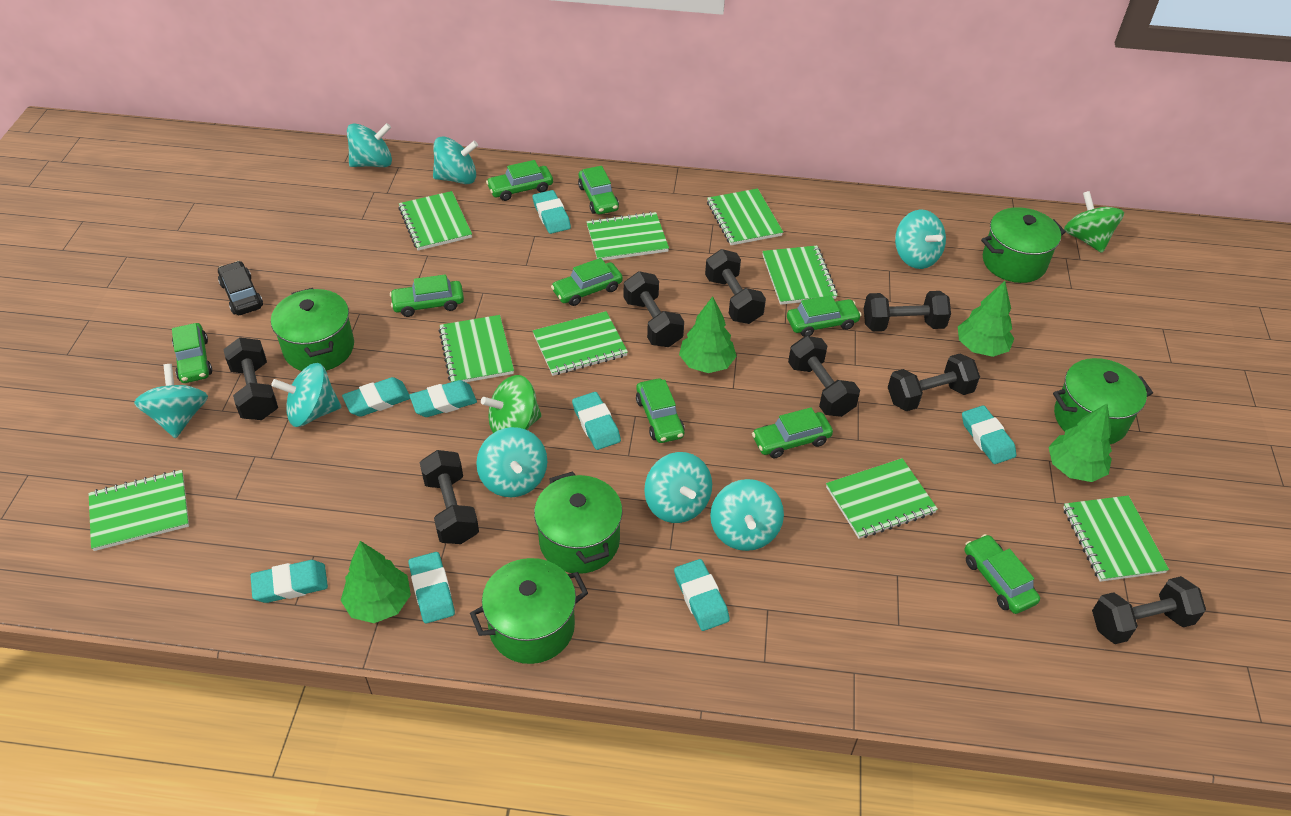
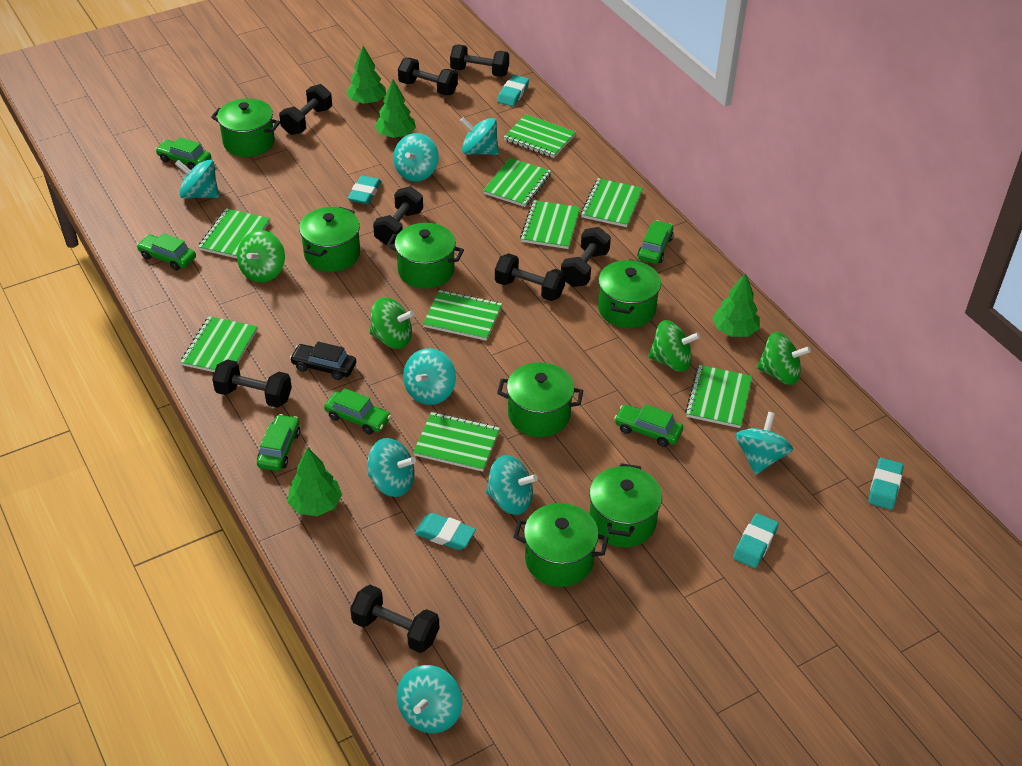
green car: 9 -> 6
green pot: 5 -> 7
green spinning top: 2 -> 4
turquoise eraser: 8 -> 5

